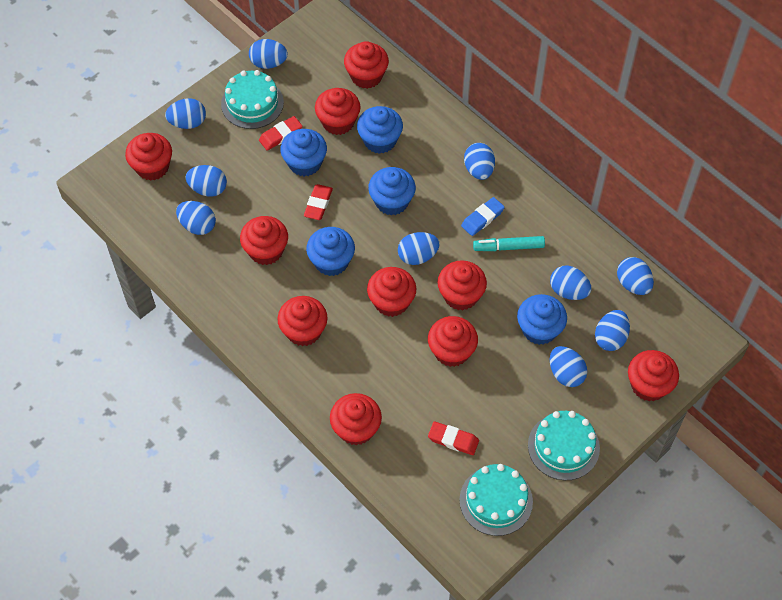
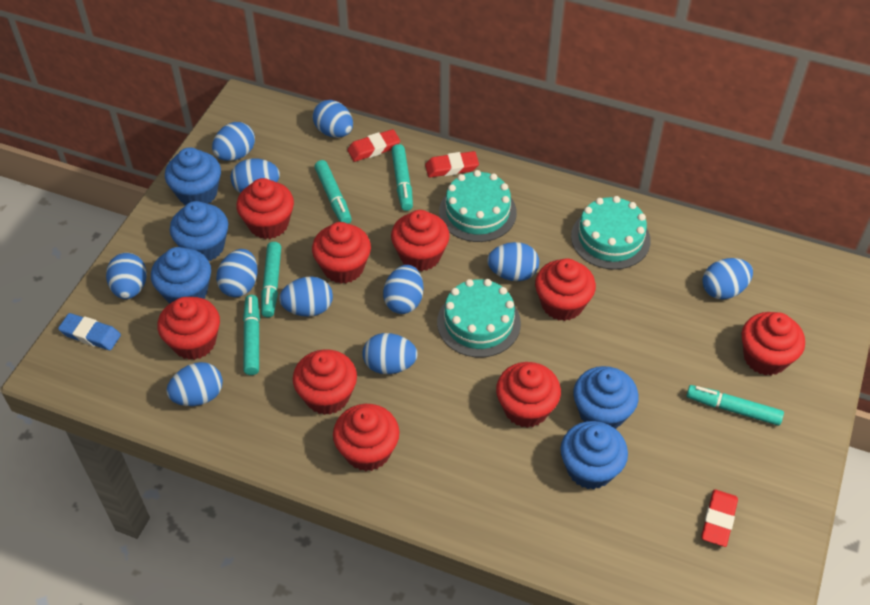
blue egg: 10 -> 11
red cupcake: 10 -> 9
turquoise marker: 1 -> 5

